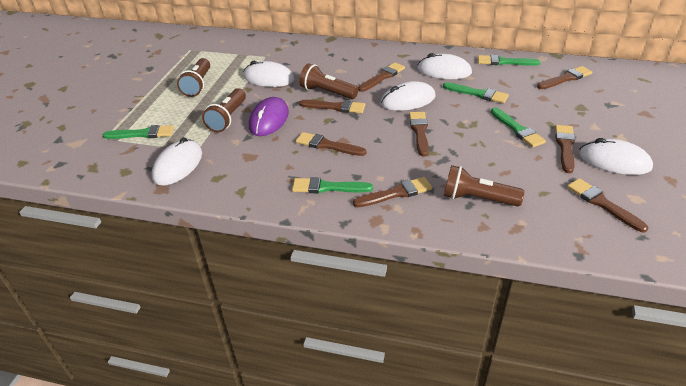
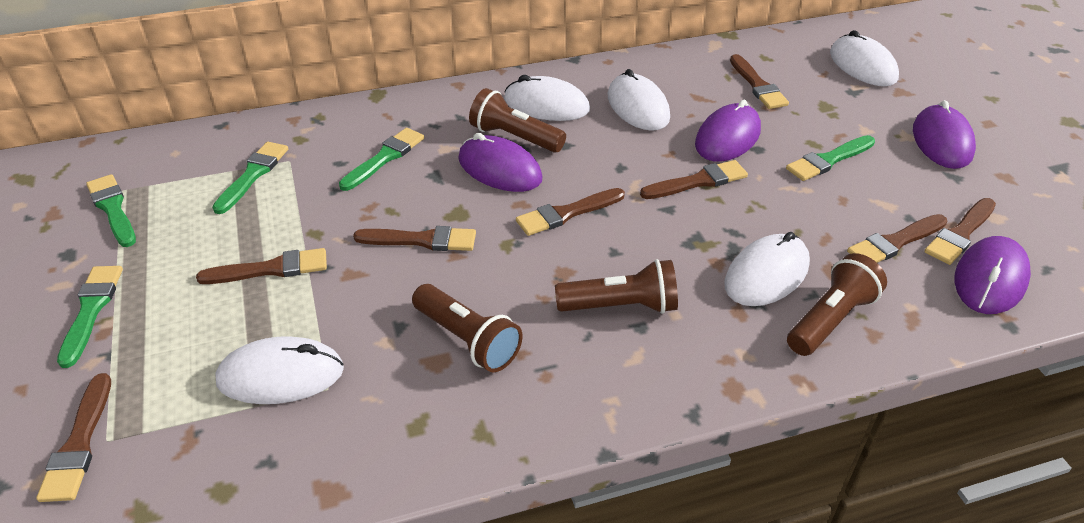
purple mouse: 1 -> 4

